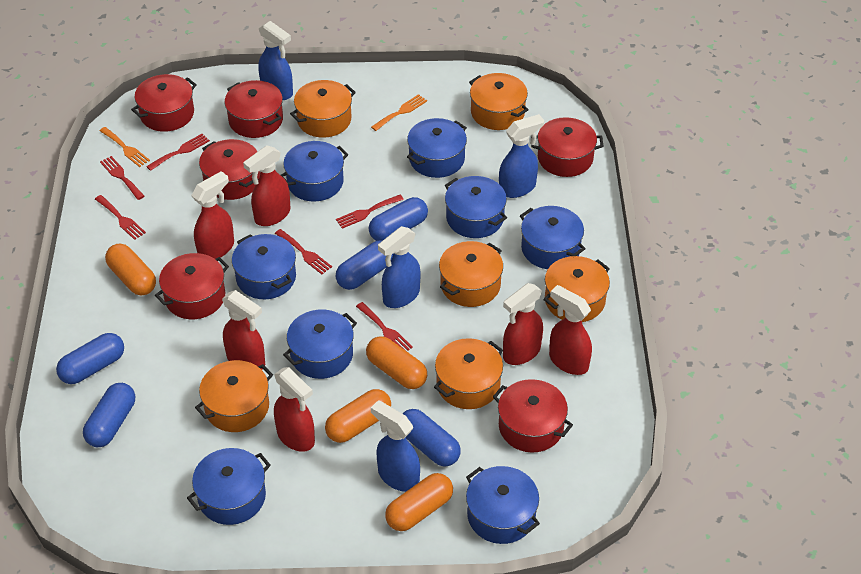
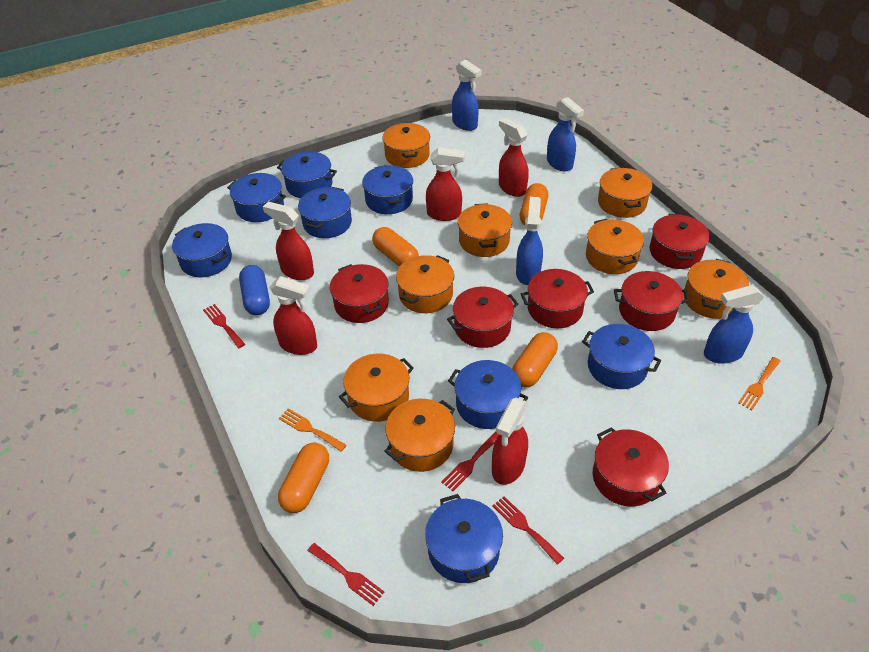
blue capsule: 5 -> 1
orange pot: 6 -> 8
red fork: 6 -> 4
red spray bottle: 6 -> 5

